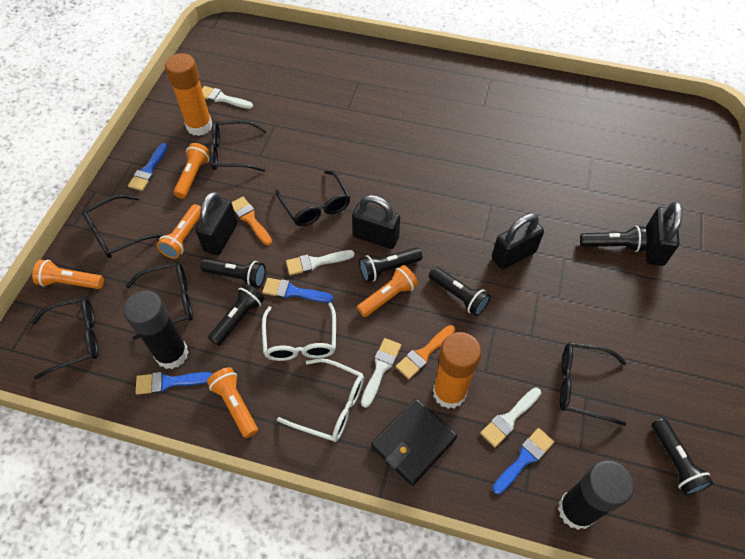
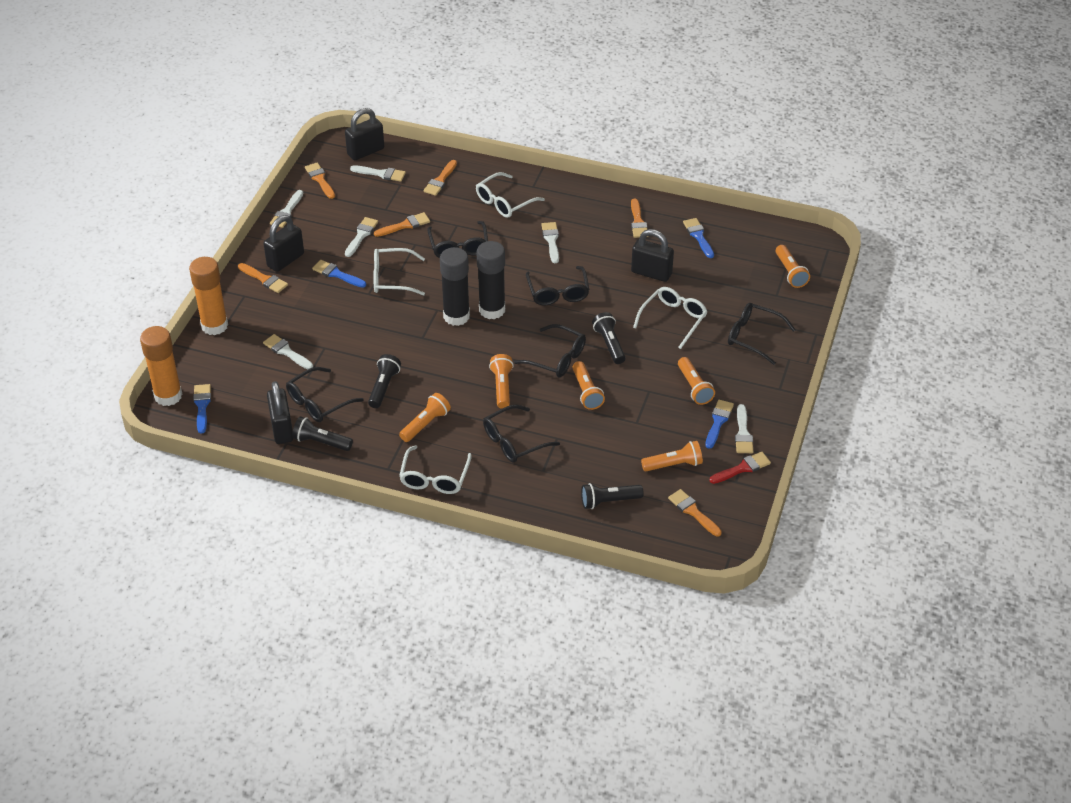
black flashlight: 6 -> 4
black wallet: 1 -> 0
orange brush: 2 -> 6
orange flashlight: 5 -> 6
red brush: 0 -> 1
white brush: 4 -> 6
white glasses: 2 -> 4

